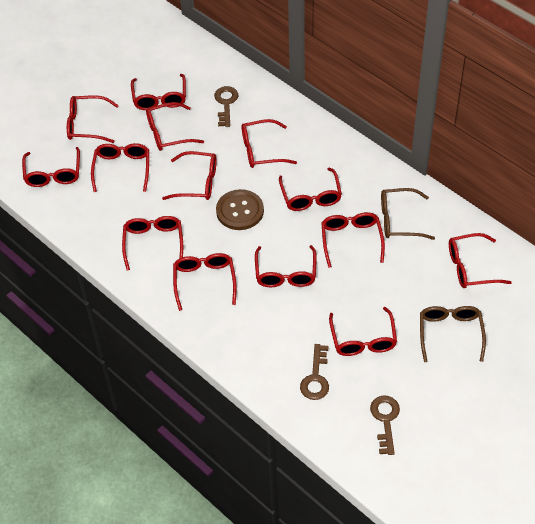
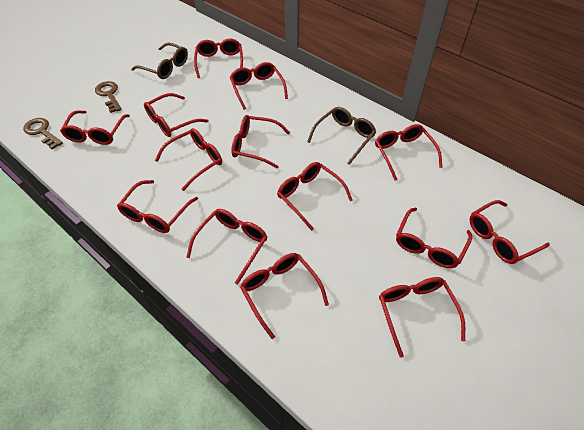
brown button: 1 -> 0
brown key: 3 -> 2

